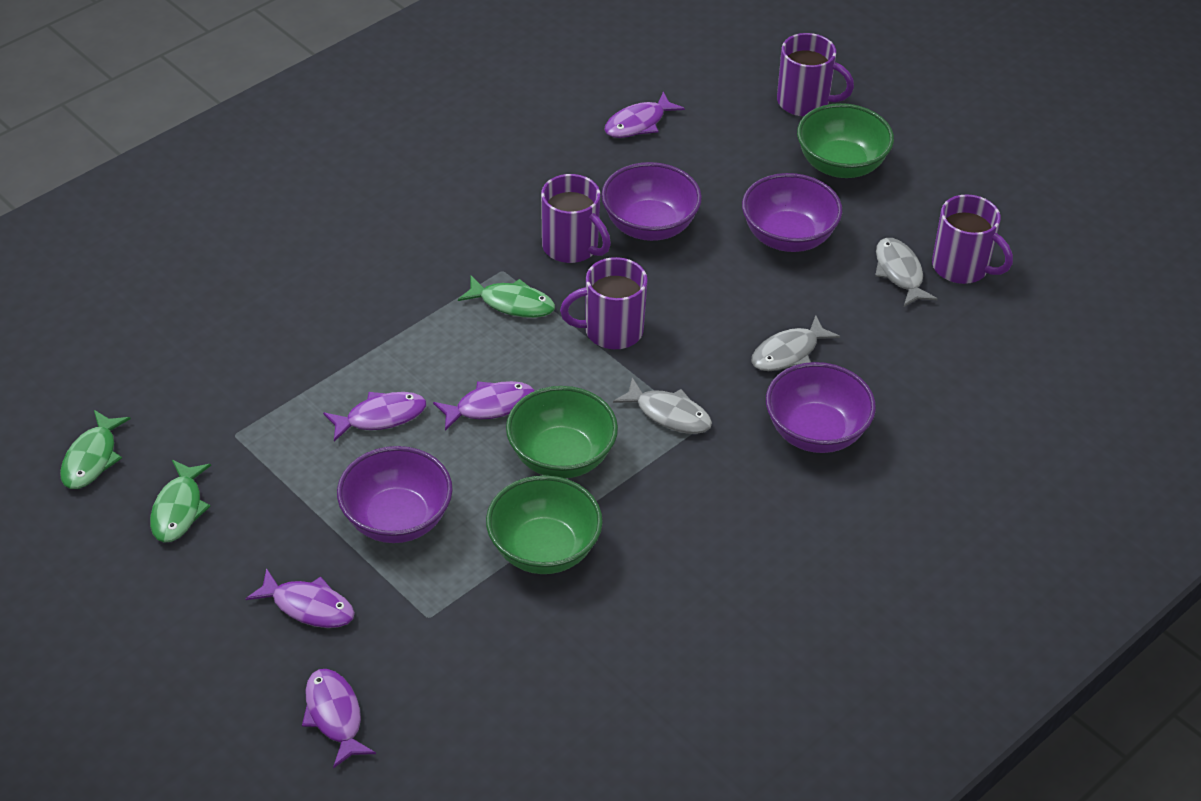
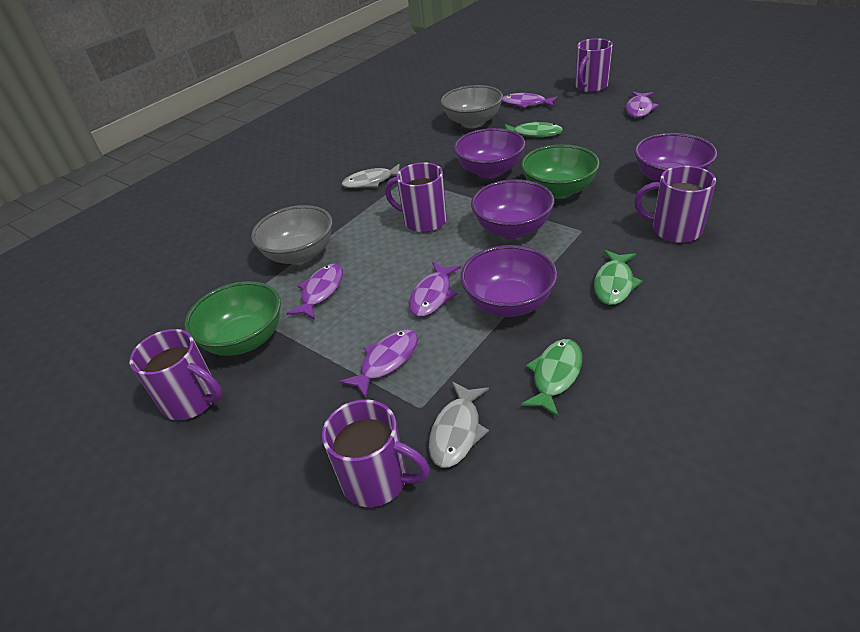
green bowl: 3 -> 2
grey bowl: 0 -> 2
grey fish: 3 -> 2
purple mug: 4 -> 5

